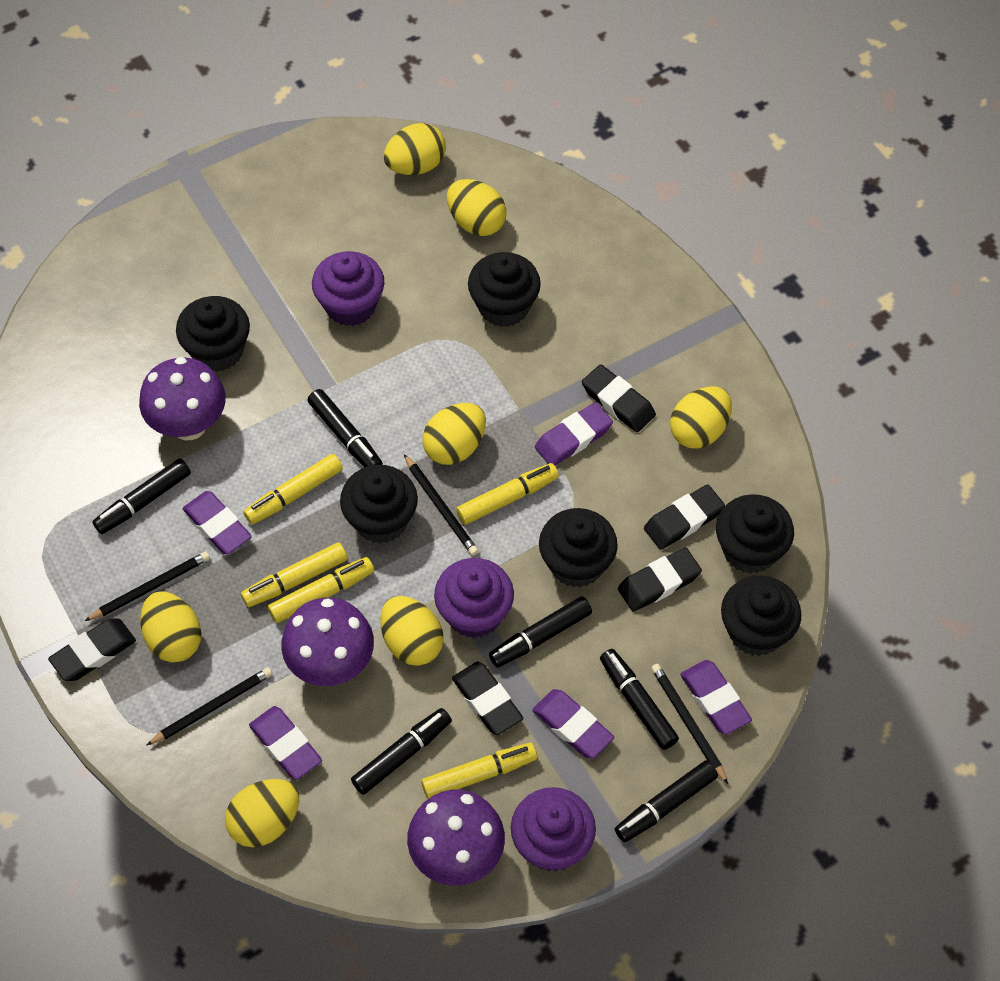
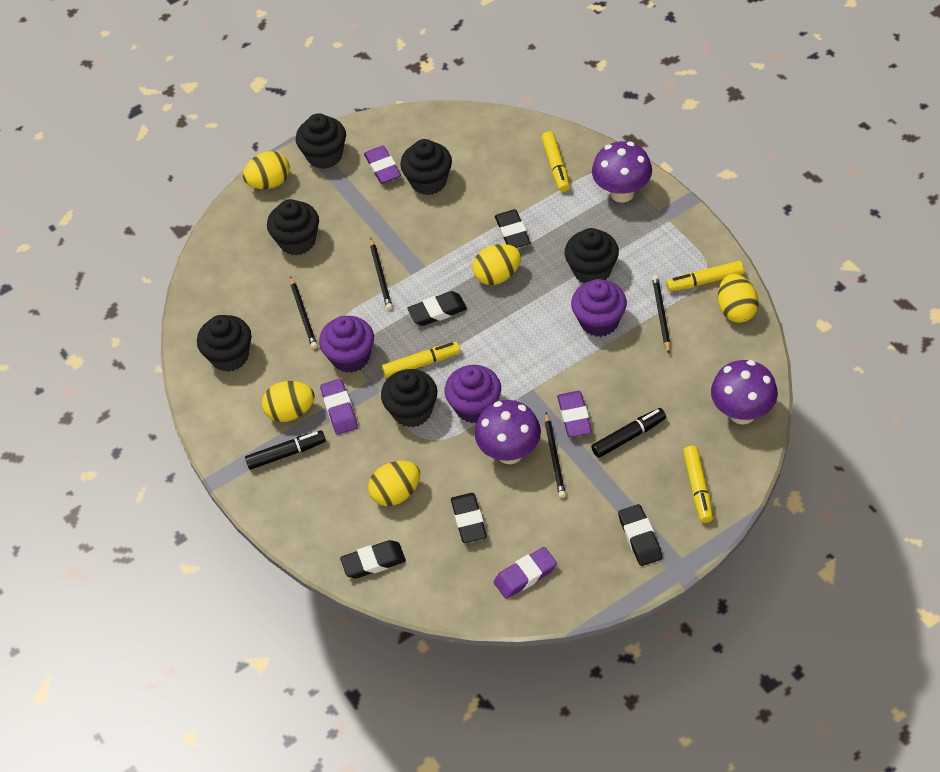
black marker: 6 -> 2
purple eraser: 5 -> 4
yellow egg: 7 -> 5
yellow marker: 5 -> 4

